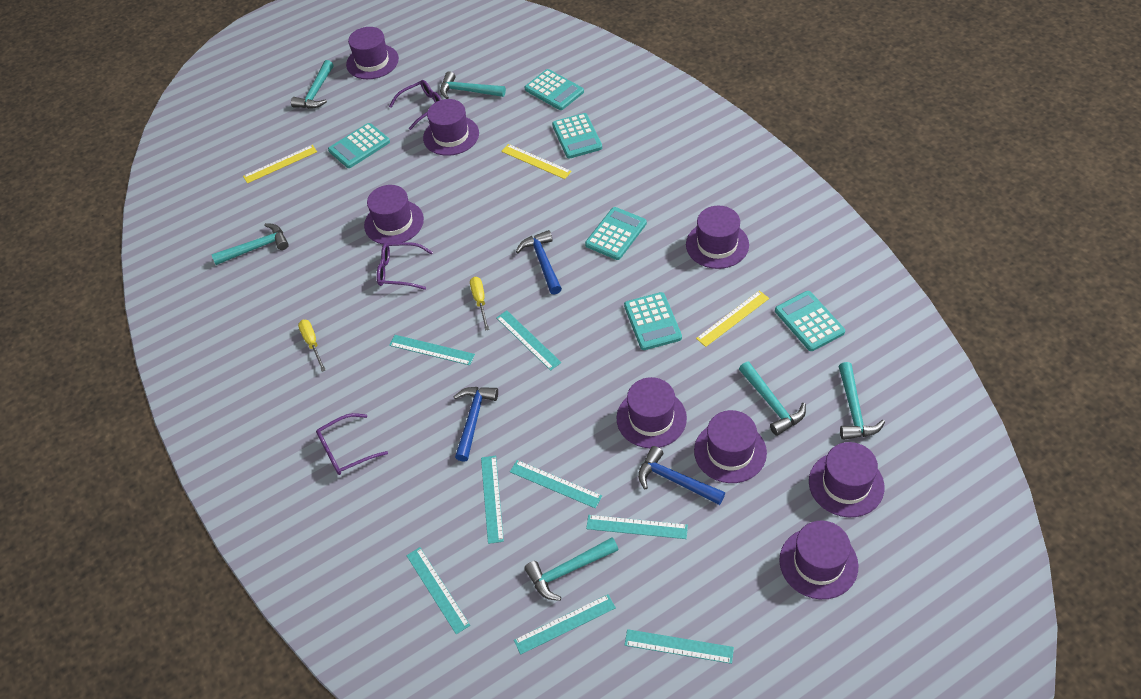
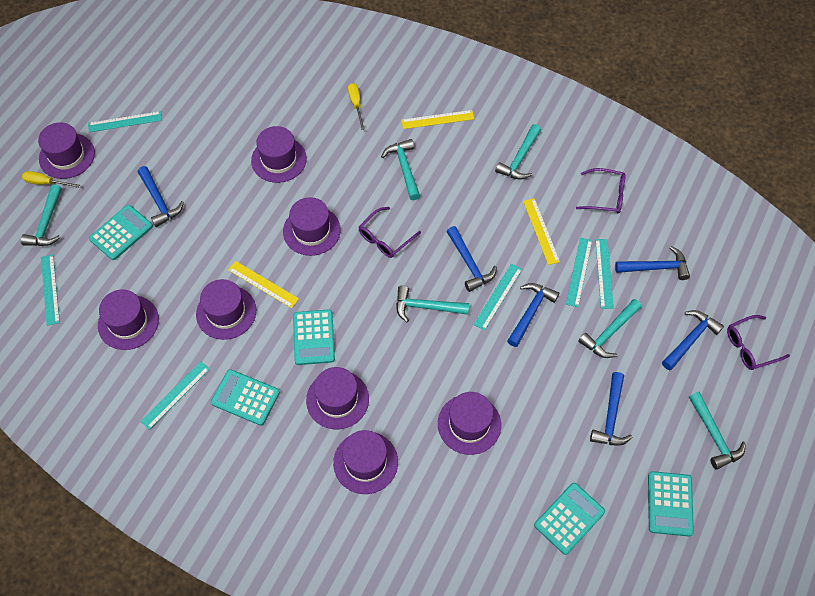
blue hammer: 3 -> 6
turquoise calculator: 6 -> 5
turquoise ruler: 8 -> 6

